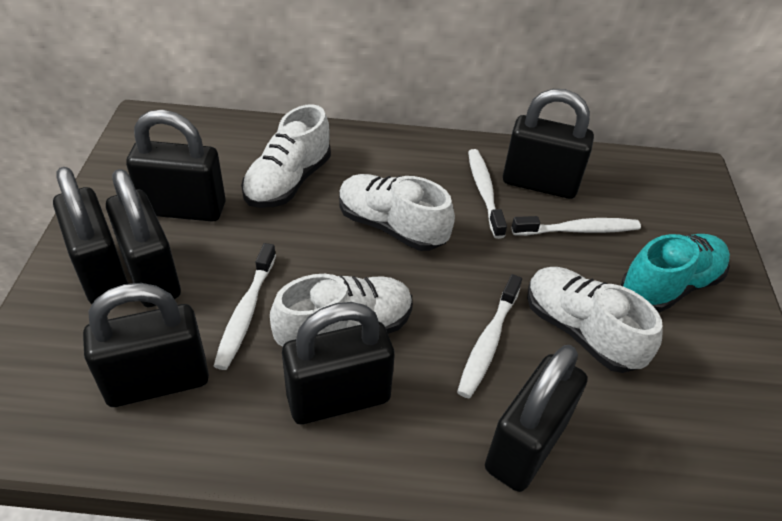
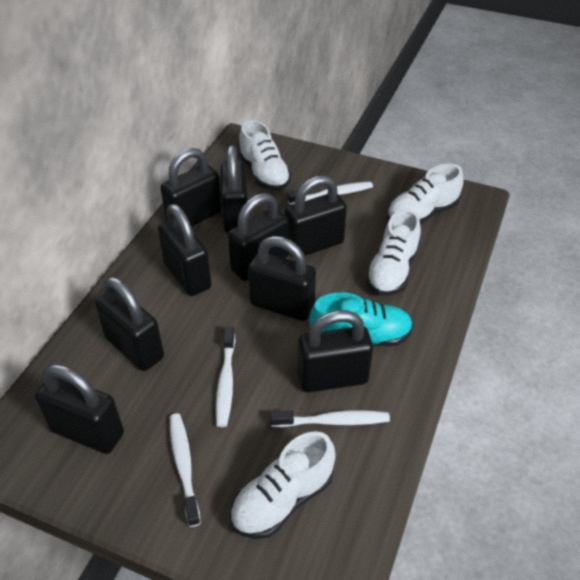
black padlock: 7 -> 9

